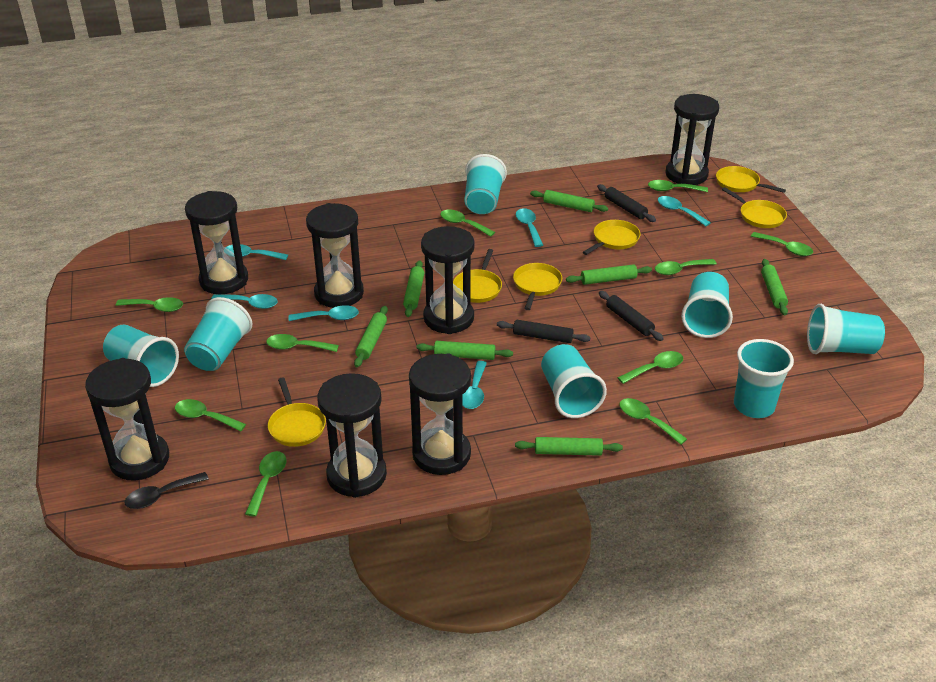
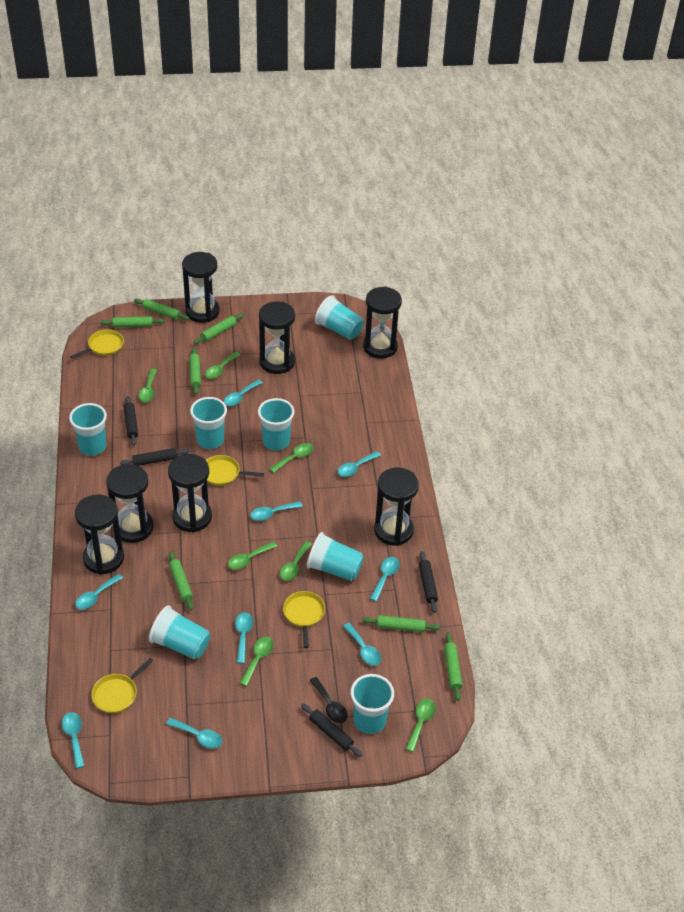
black rolling pin: 3 -> 4
green spoon: 10 -> 7
turquoise spoon: 6 -> 9
yellow pan: 6 -> 4

